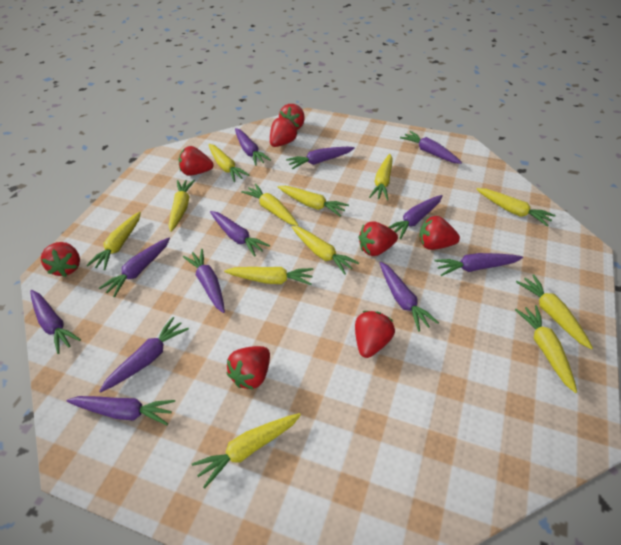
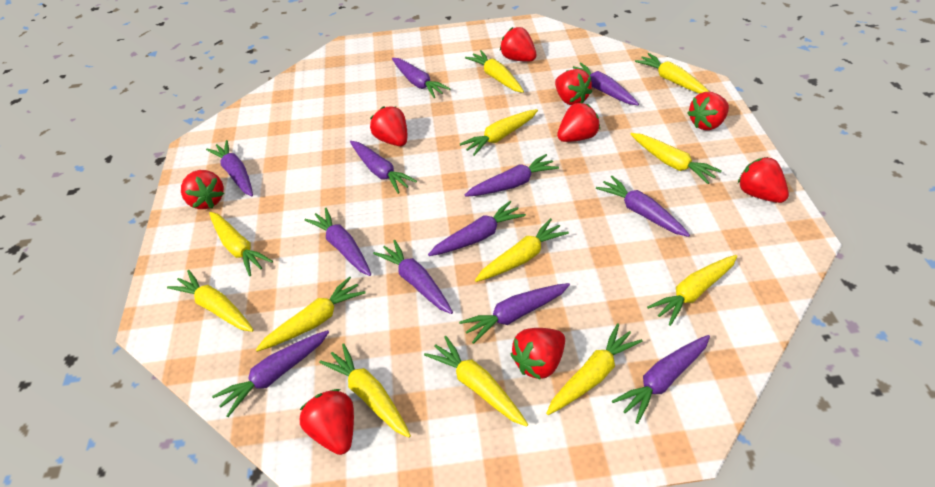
red strawberry: 8 -> 9

